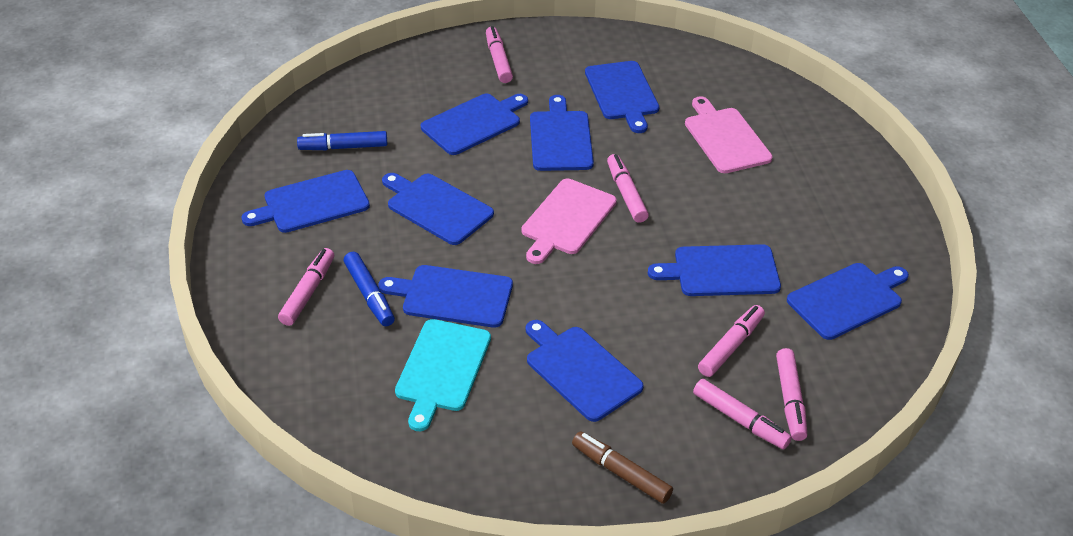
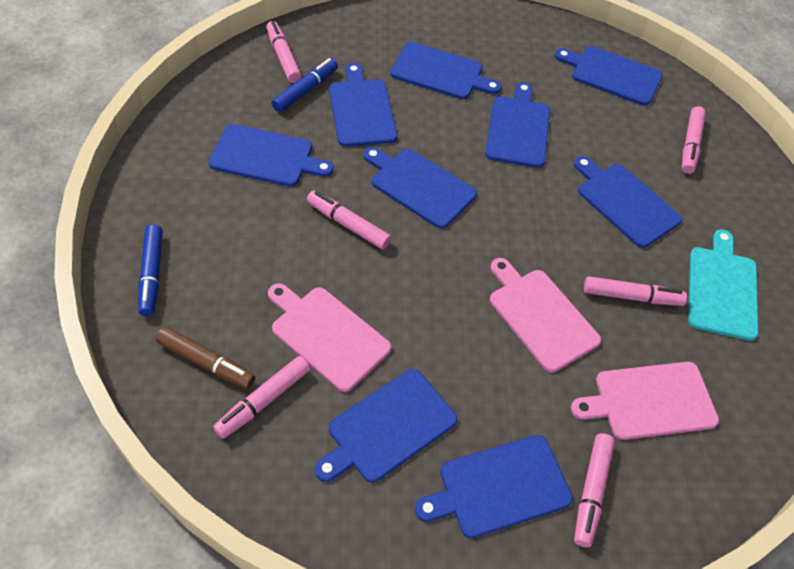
pink cutting board: 2 -> 3

